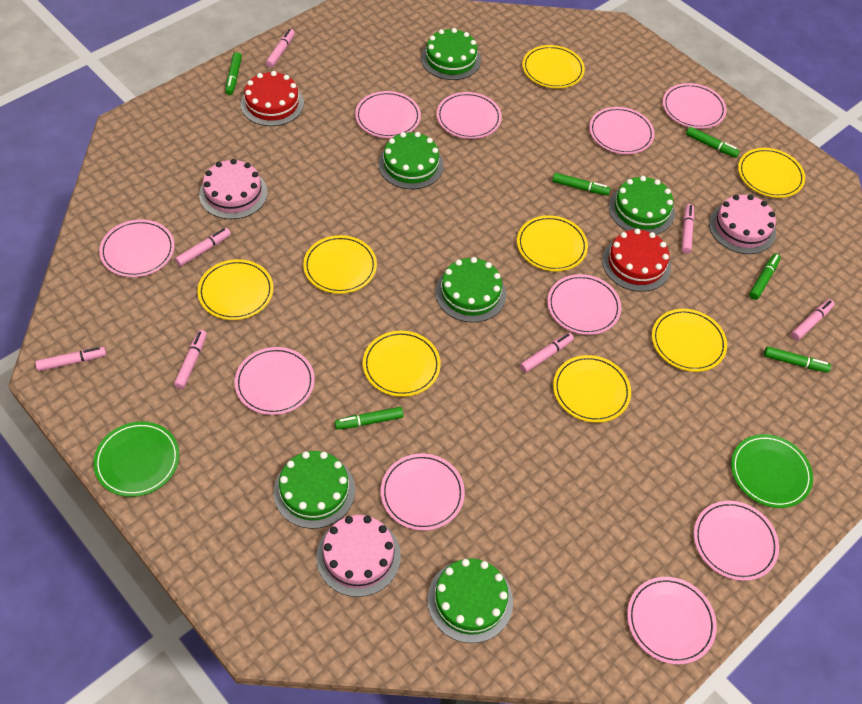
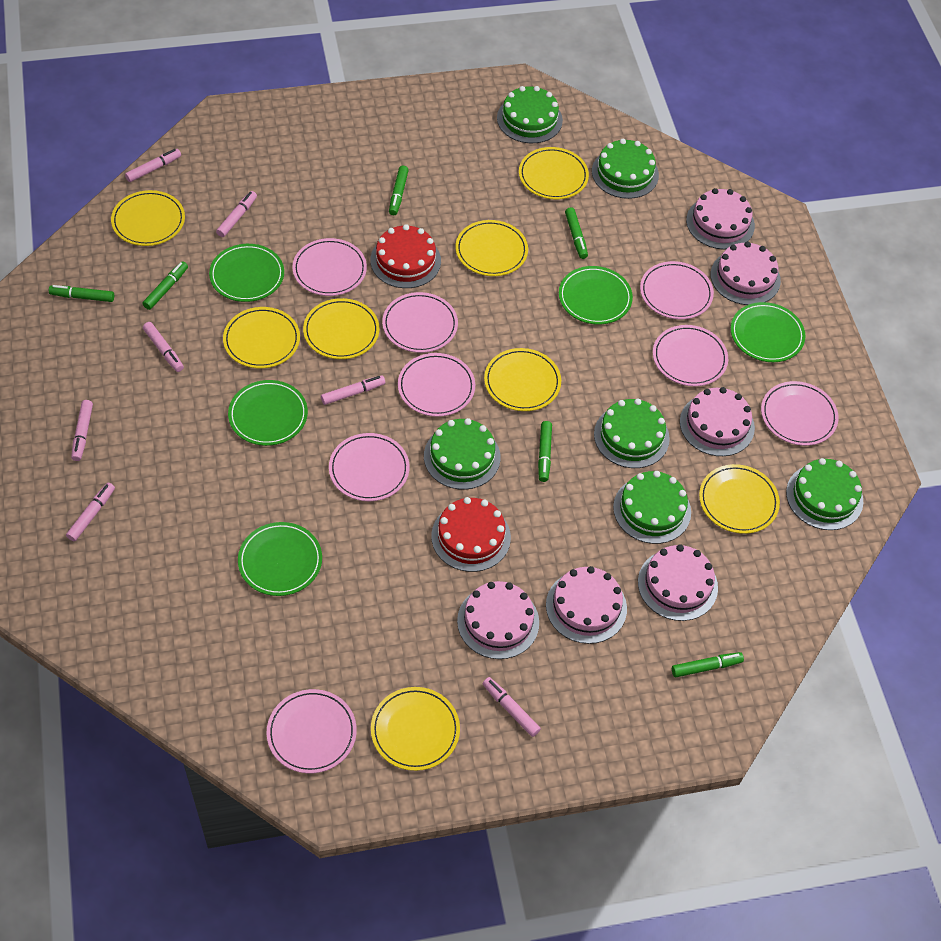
green plate: 2 -> 5
pink cake: 3 -> 6
pink plate: 10 -> 8

